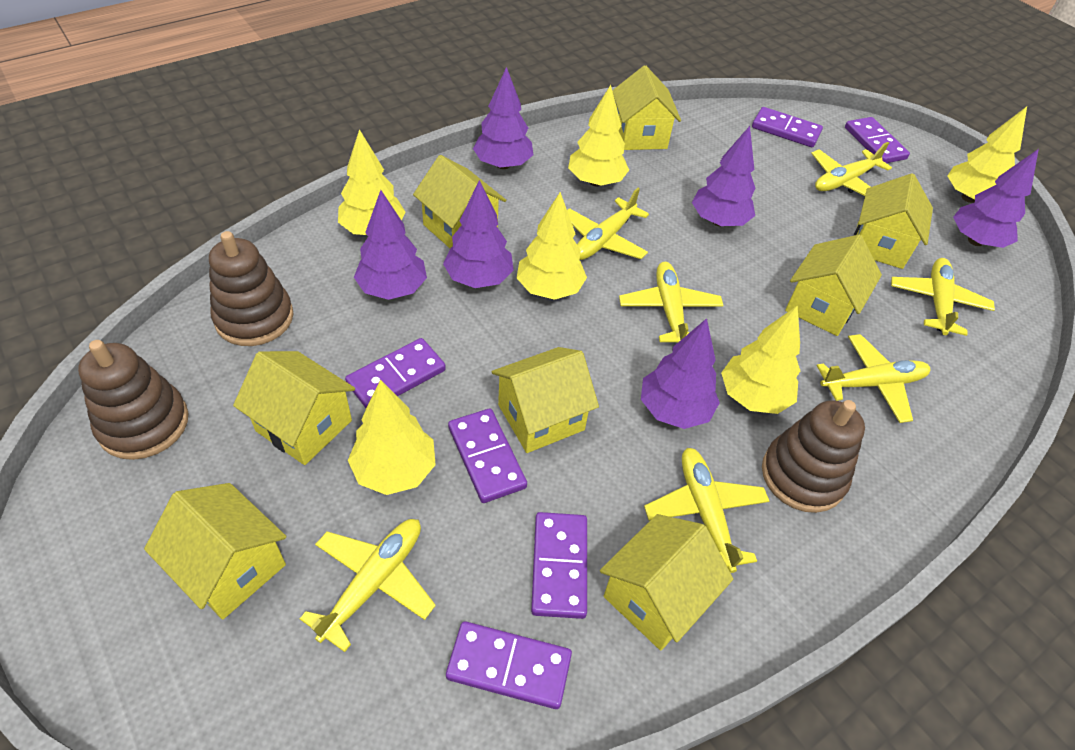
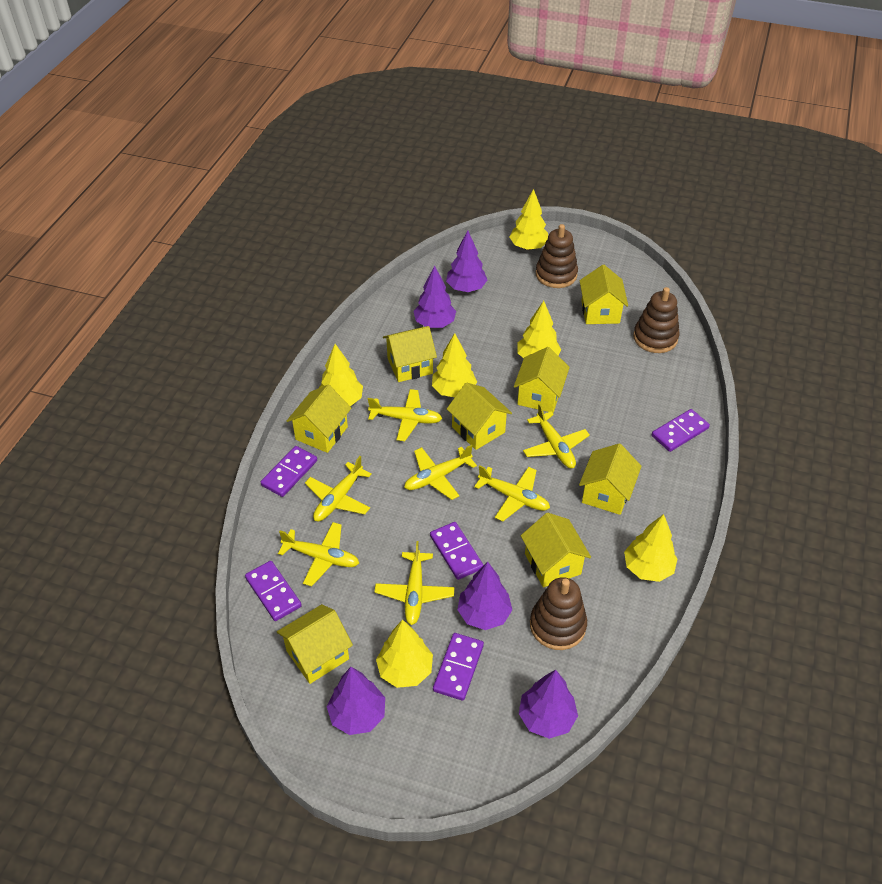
purple domino: 6 -> 5
purple tree: 6 -> 5

